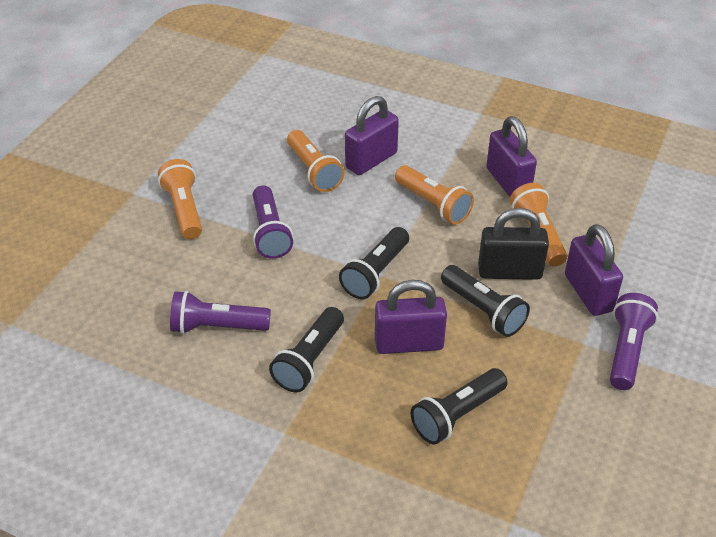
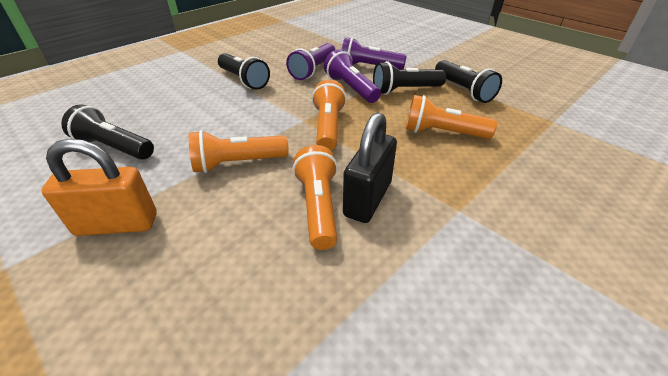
orange padlock: 0 -> 1
purple padlock: 4 -> 0

